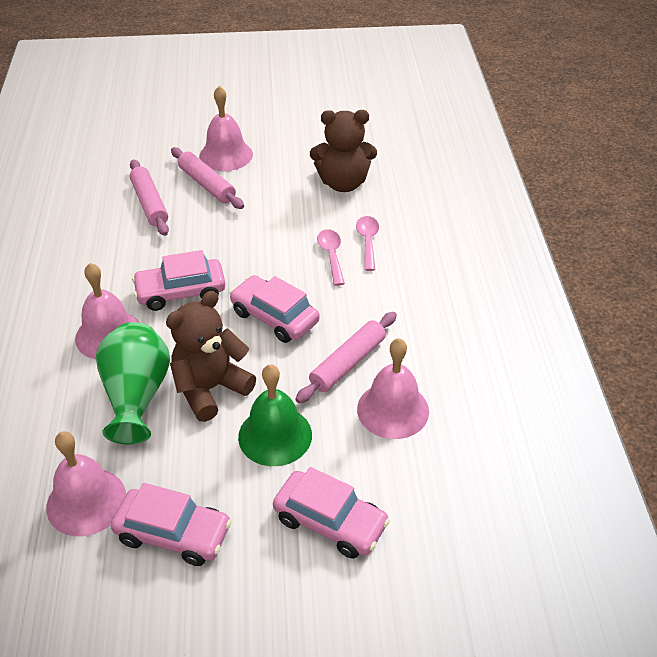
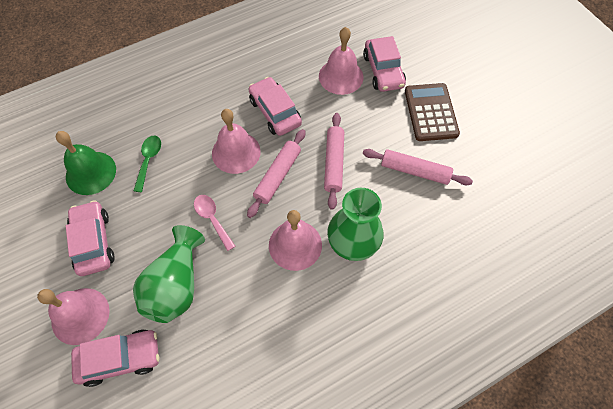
brown calculator: 0 -> 1
brown teddy bear: 2 -> 0
green spoon: 0 -> 1
green vase: 1 -> 2
pink spoon: 2 -> 1

